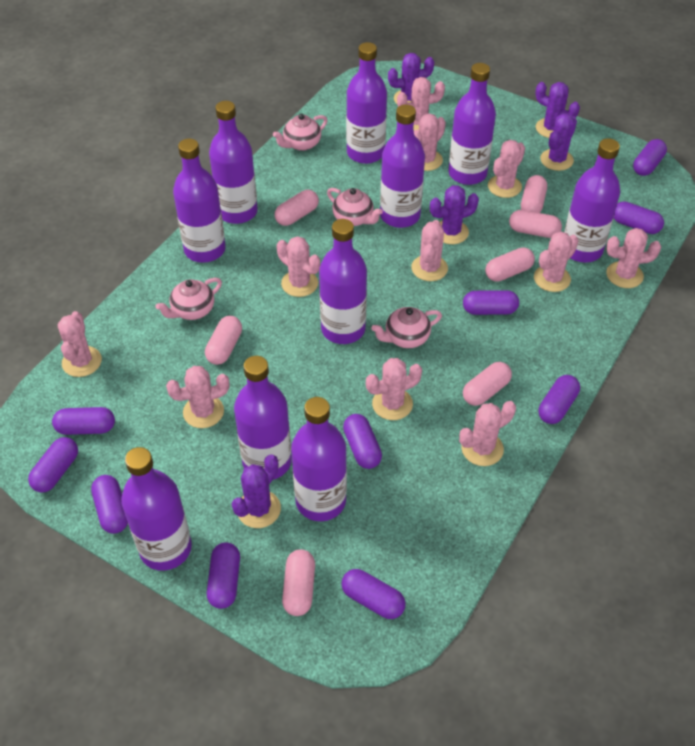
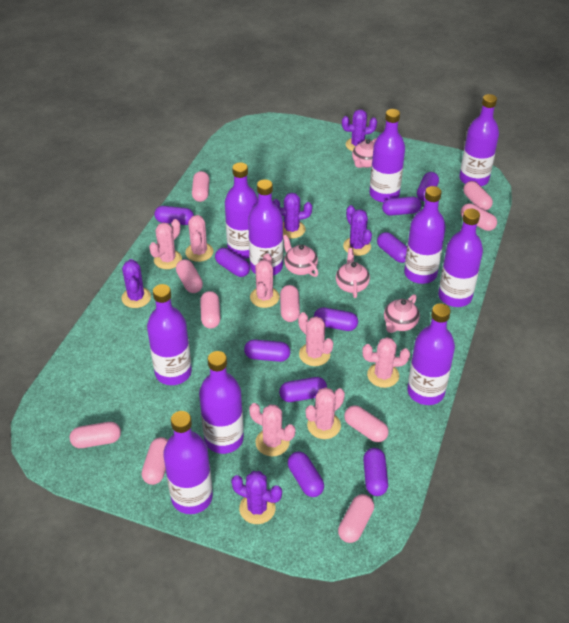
pink cactus: 11 -> 7
pink capsule: 7 -> 10

